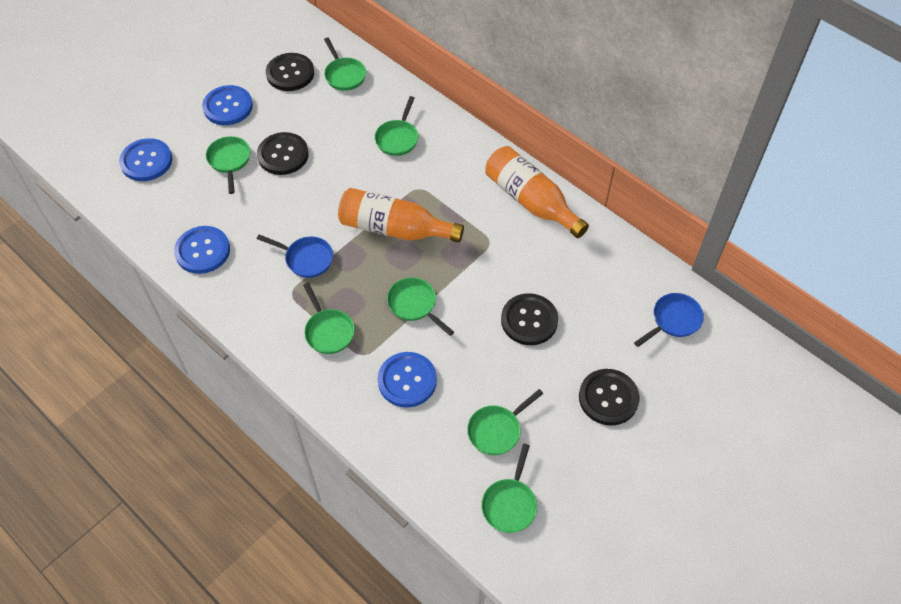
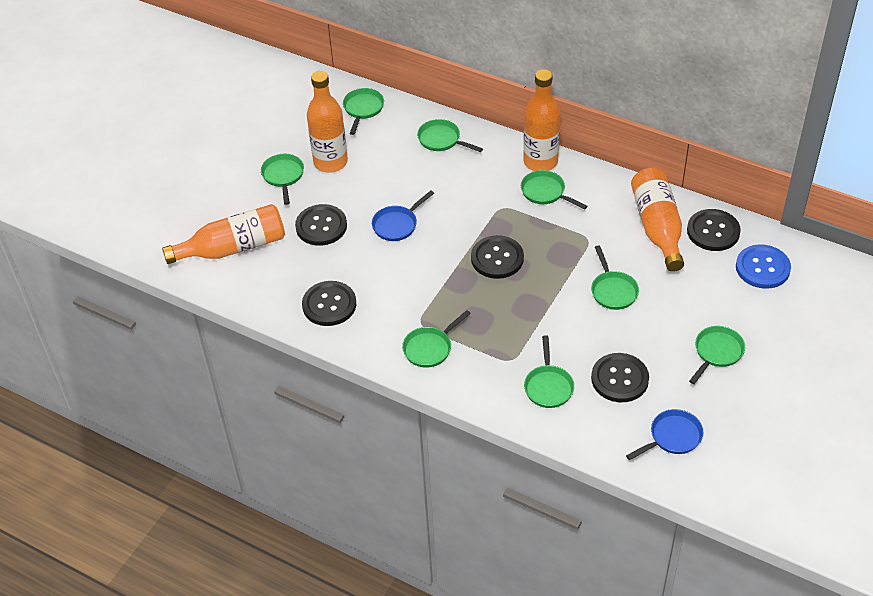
black button: 4 -> 5
blue button: 4 -> 1
green pan: 7 -> 8
orange bottle: 2 -> 4

